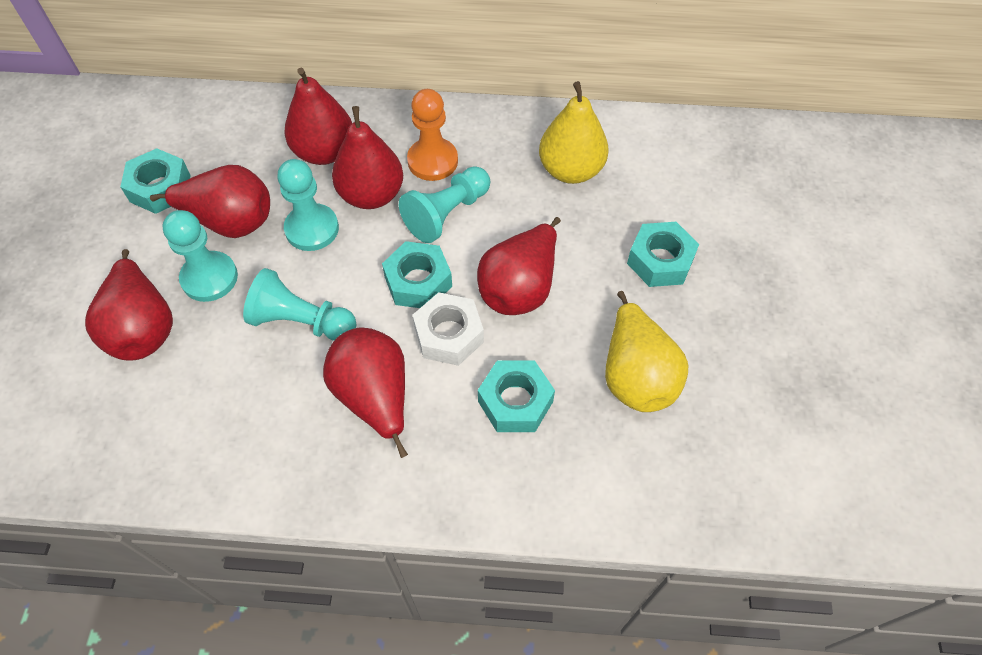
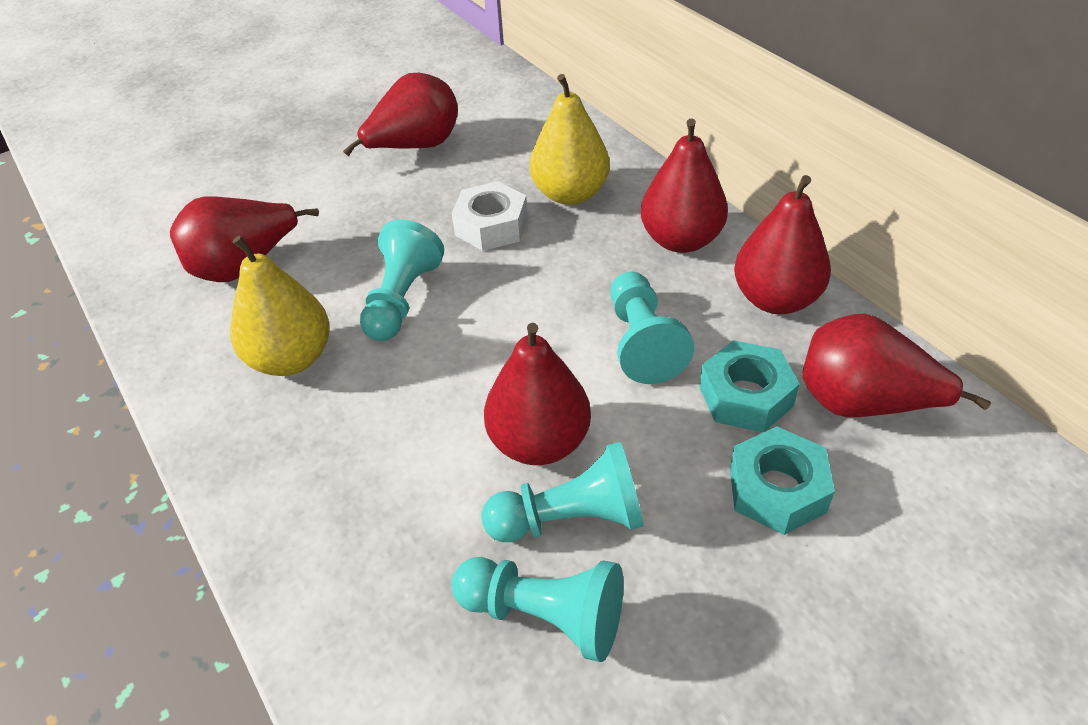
orange pawn: 1 -> 0
turquoise nut: 4 -> 2

